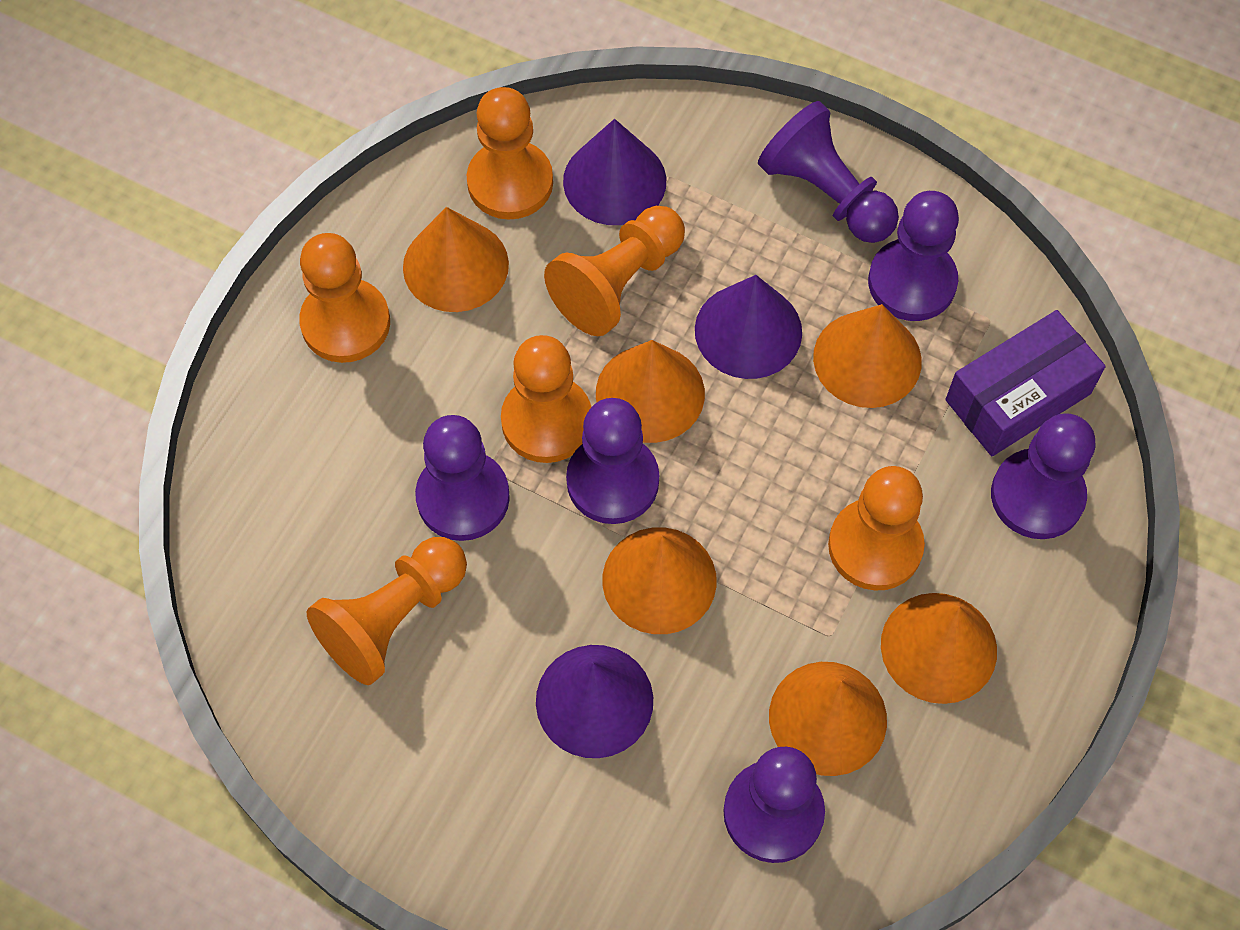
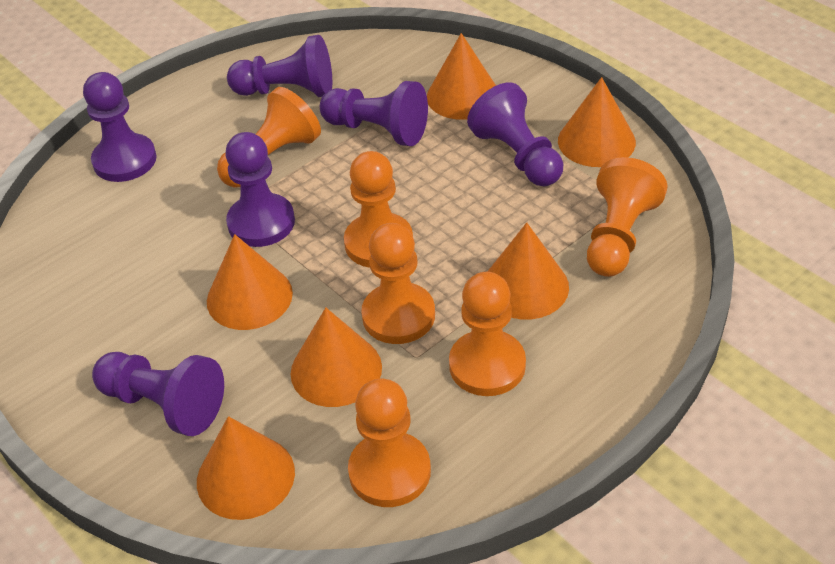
purple box: 1 -> 0
purple cone: 3 -> 0

